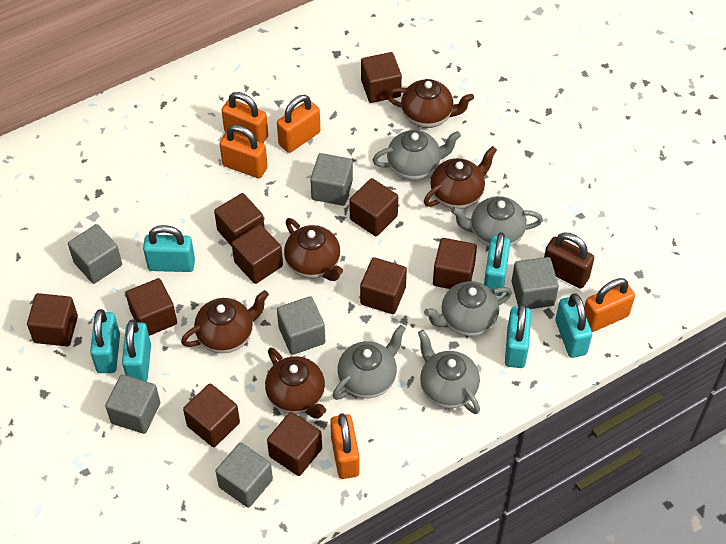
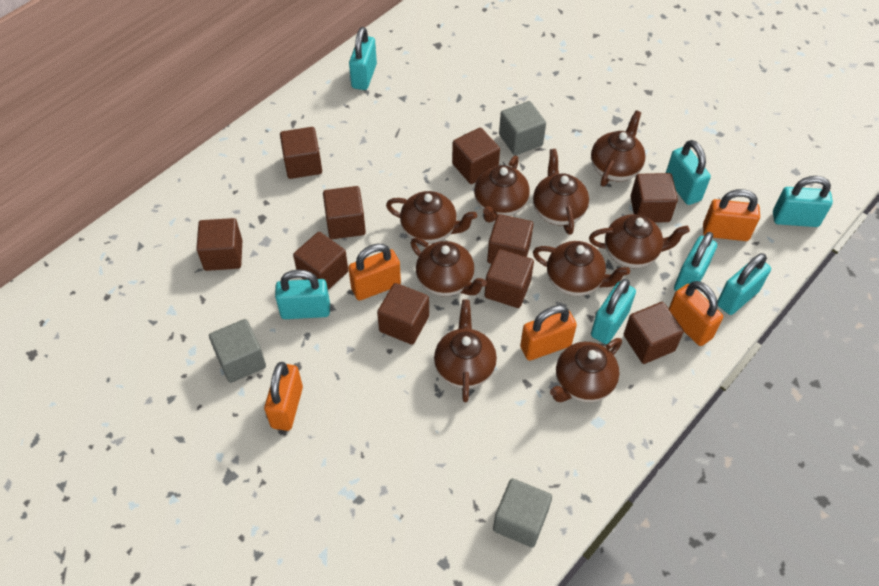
brown padlock: 1 -> 0
brown teapot: 5 -> 9
grey cube: 6 -> 3
grey teapot: 5 -> 0
turquoise padlock: 6 -> 7

